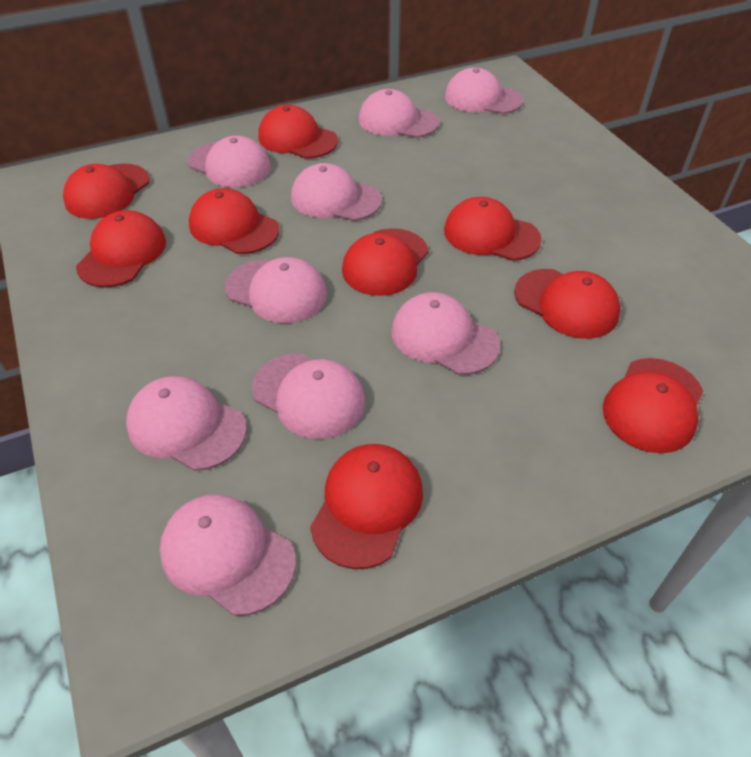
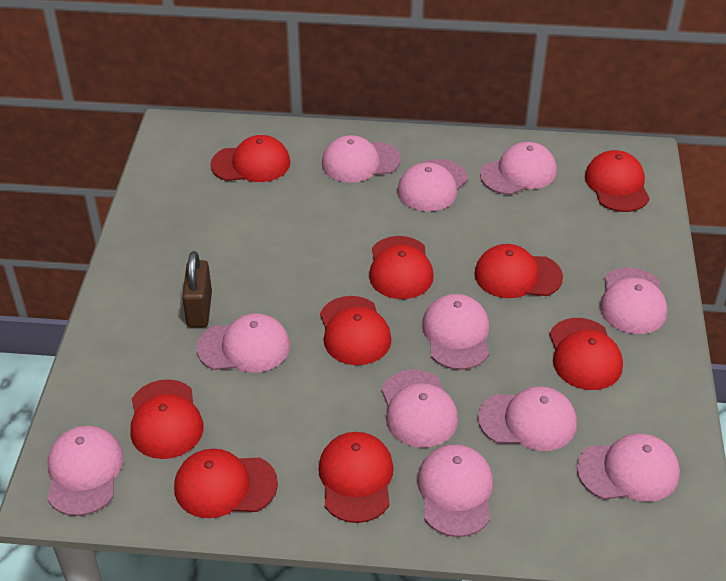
brown padlock: 0 -> 1
pink cap: 9 -> 11

